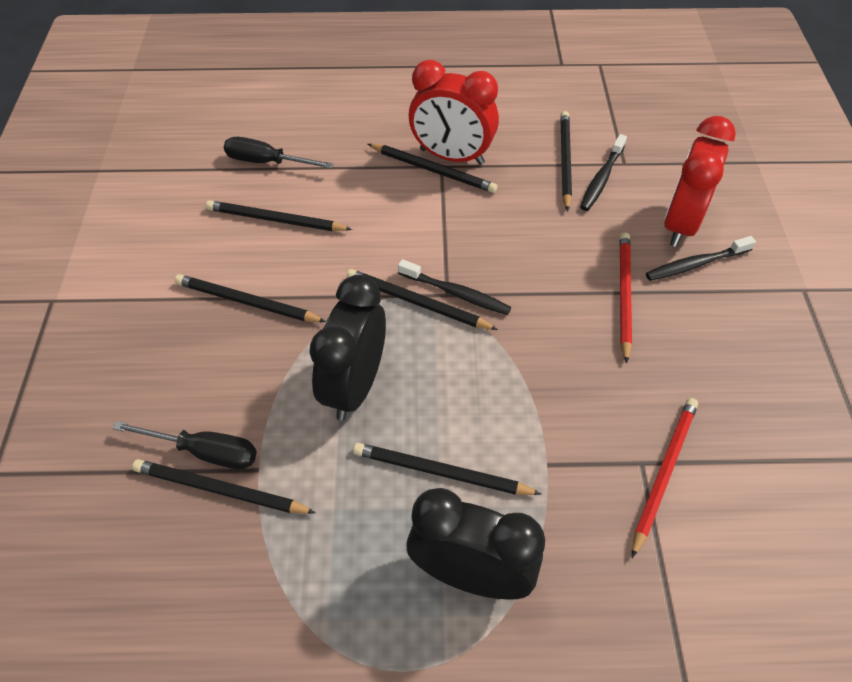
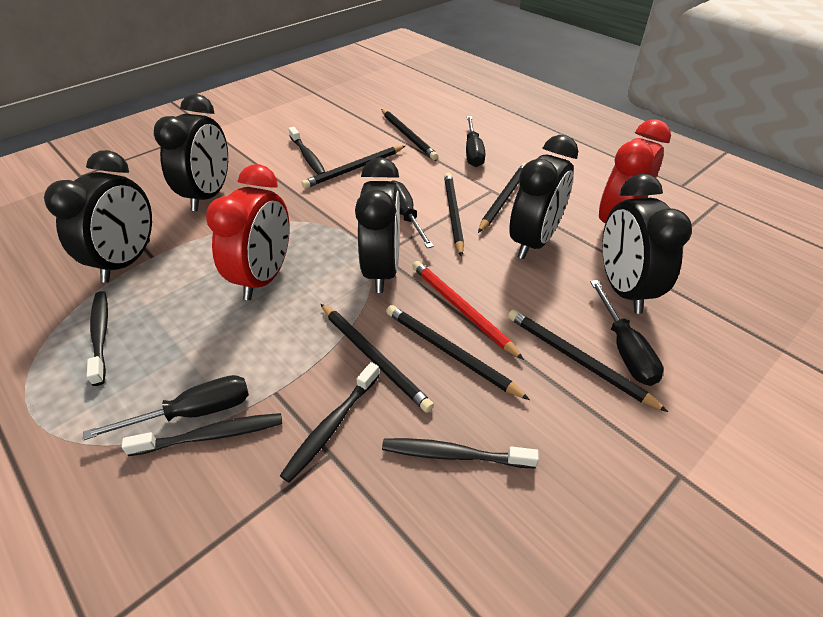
black clock: 2 -> 5
black screwdriver: 2 -> 4
black toothbrush: 3 -> 5
red pencil: 2 -> 1

